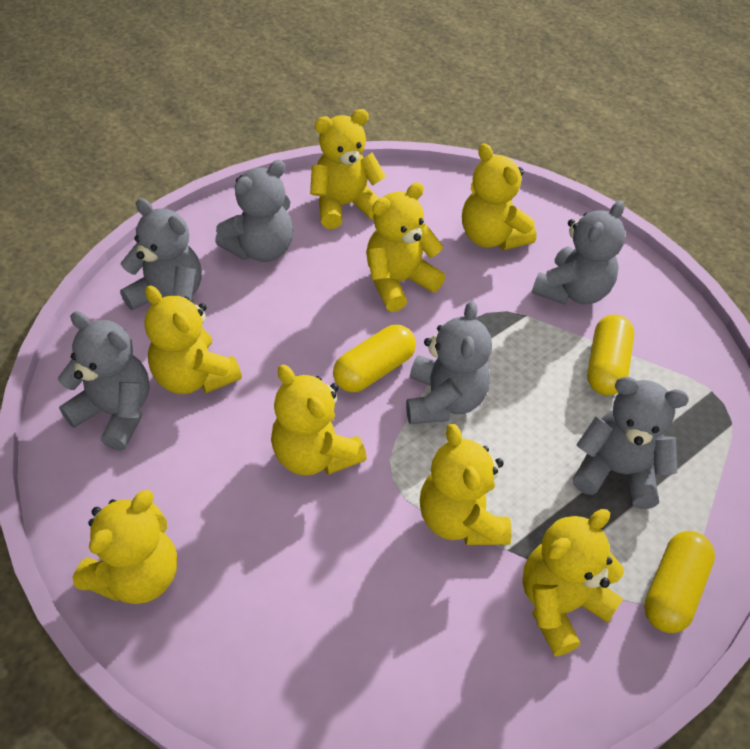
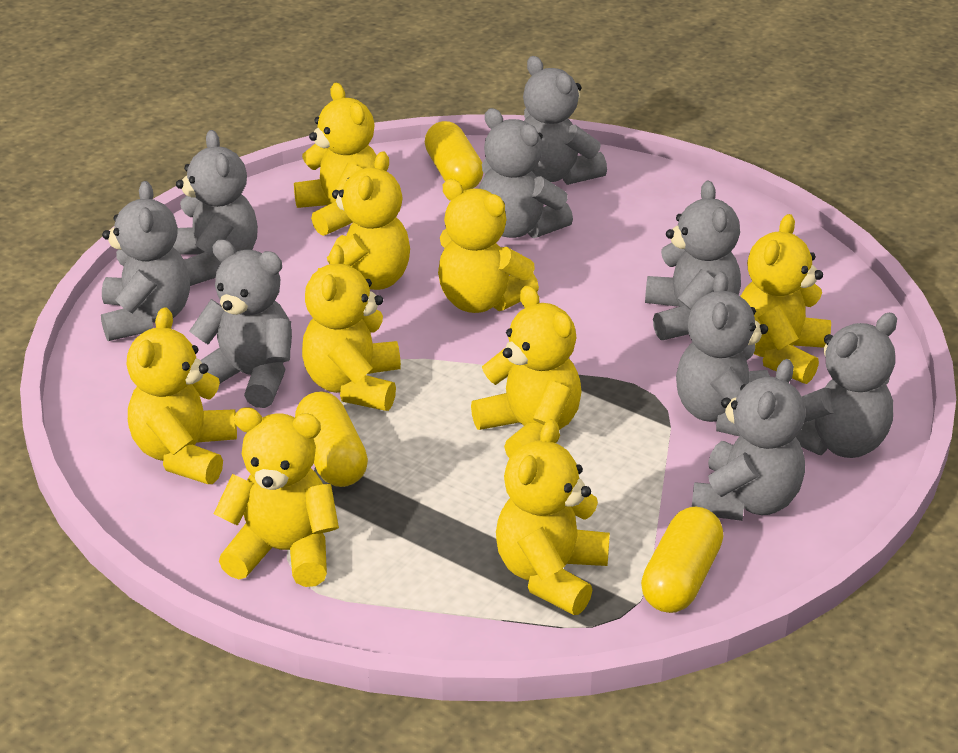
grey teddy bear: 6 -> 9
yellow teddy bear: 8 -> 9

